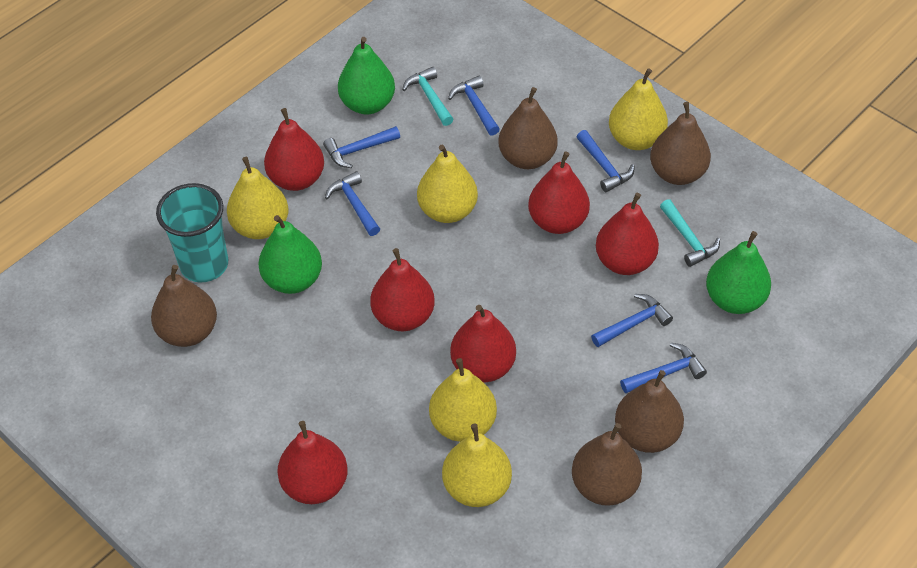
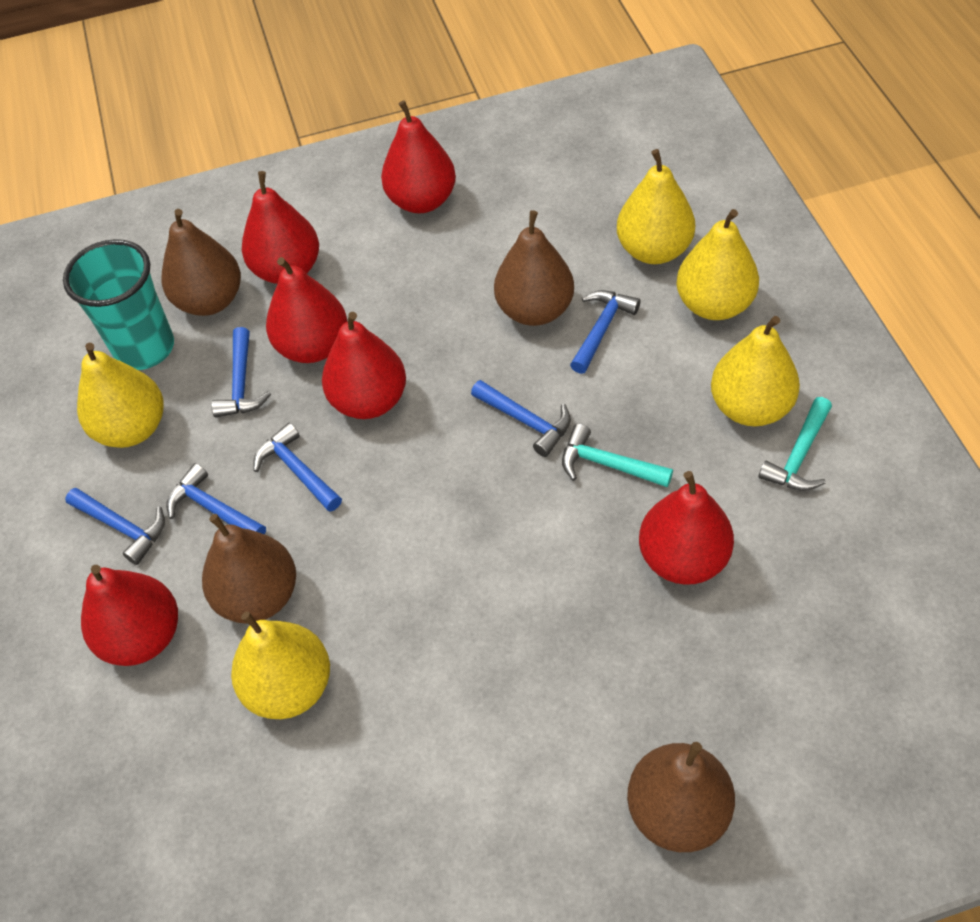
brown pear: 5 -> 4
green pear: 3 -> 0

